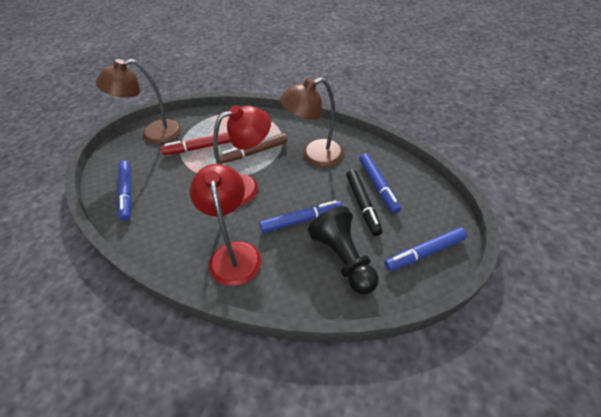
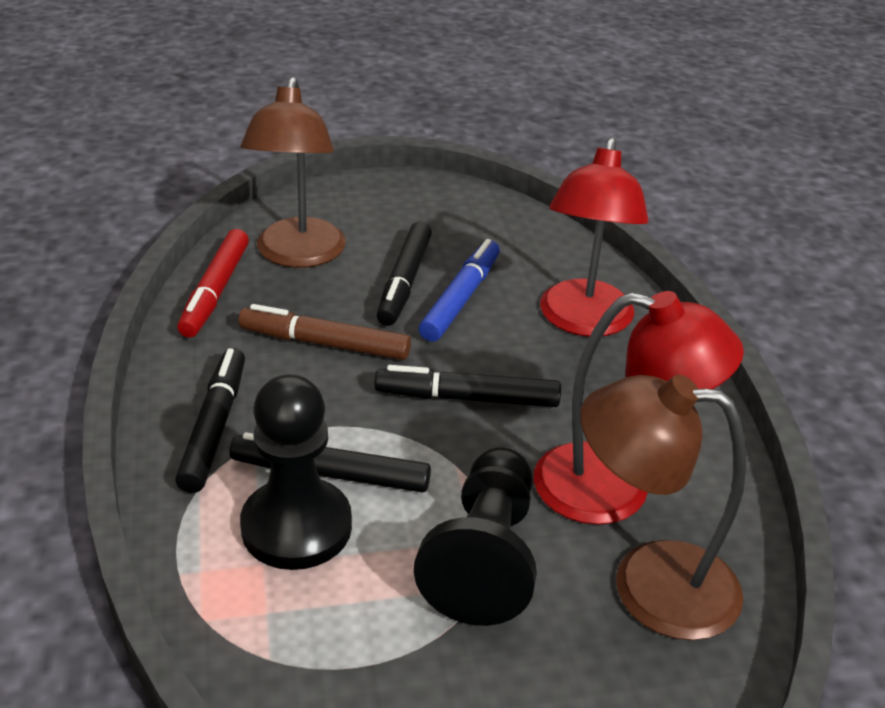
black marker: 1 -> 4
black pawn: 1 -> 2
blue marker: 4 -> 1

